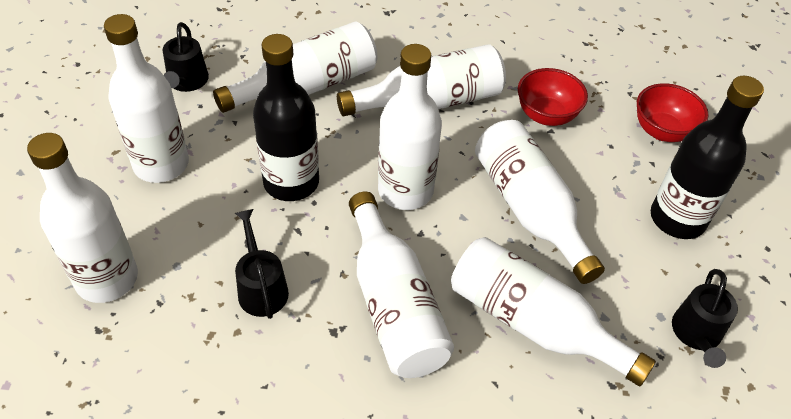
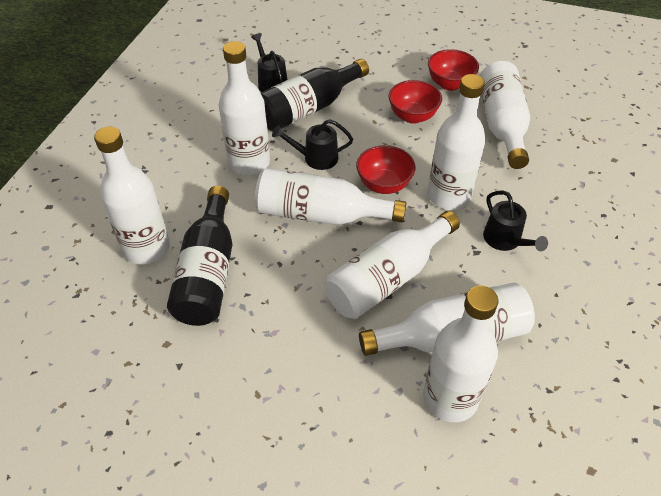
red bowl: 2 -> 3

